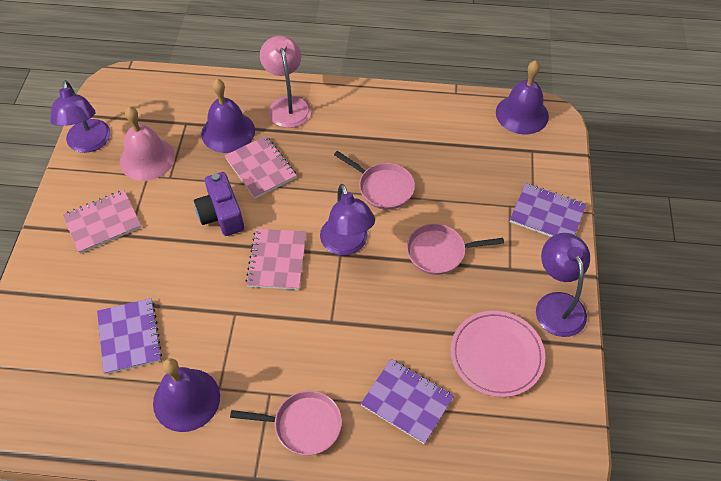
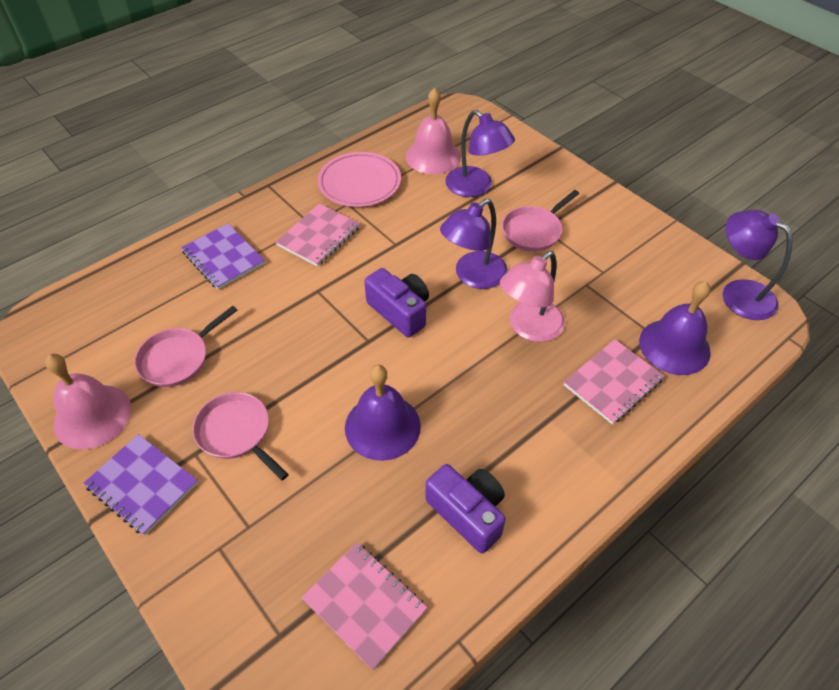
pink bell: 1 -> 2
purple bell: 3 -> 2
purple camera: 1 -> 2
purple notebook: 3 -> 2

